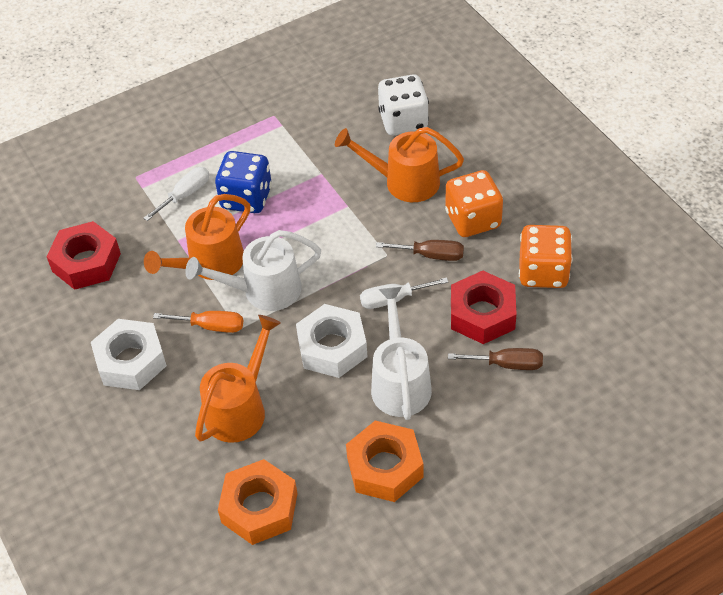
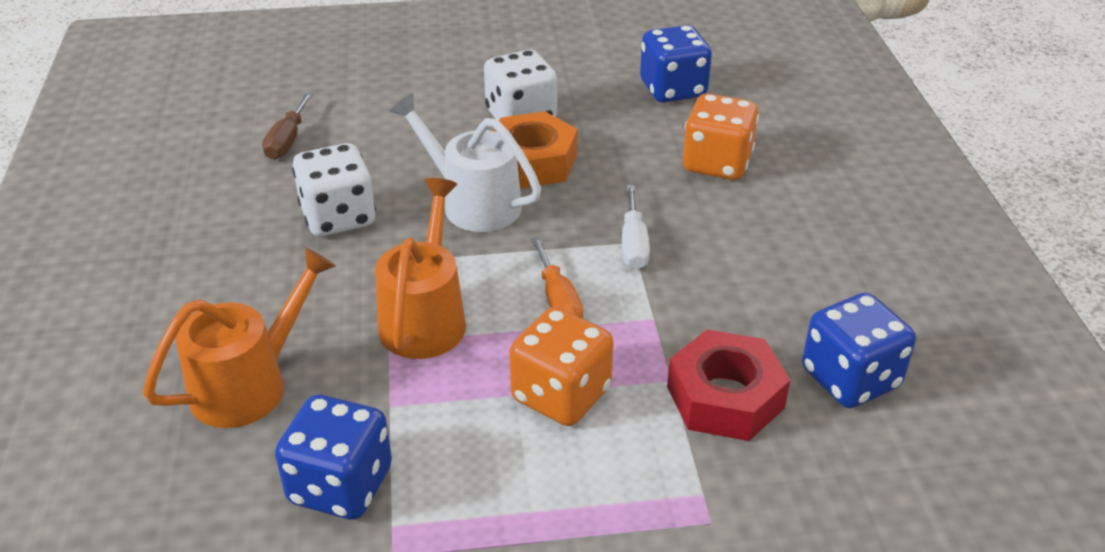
blue dice: 1 -> 3
brown screwdriver: 2 -> 1
orange nut: 2 -> 1
orange watering can: 3 -> 2
red nut: 2 -> 1
white dice: 1 -> 2
white nut: 2 -> 0
white screwdriver: 2 -> 1
white watering can: 2 -> 1

